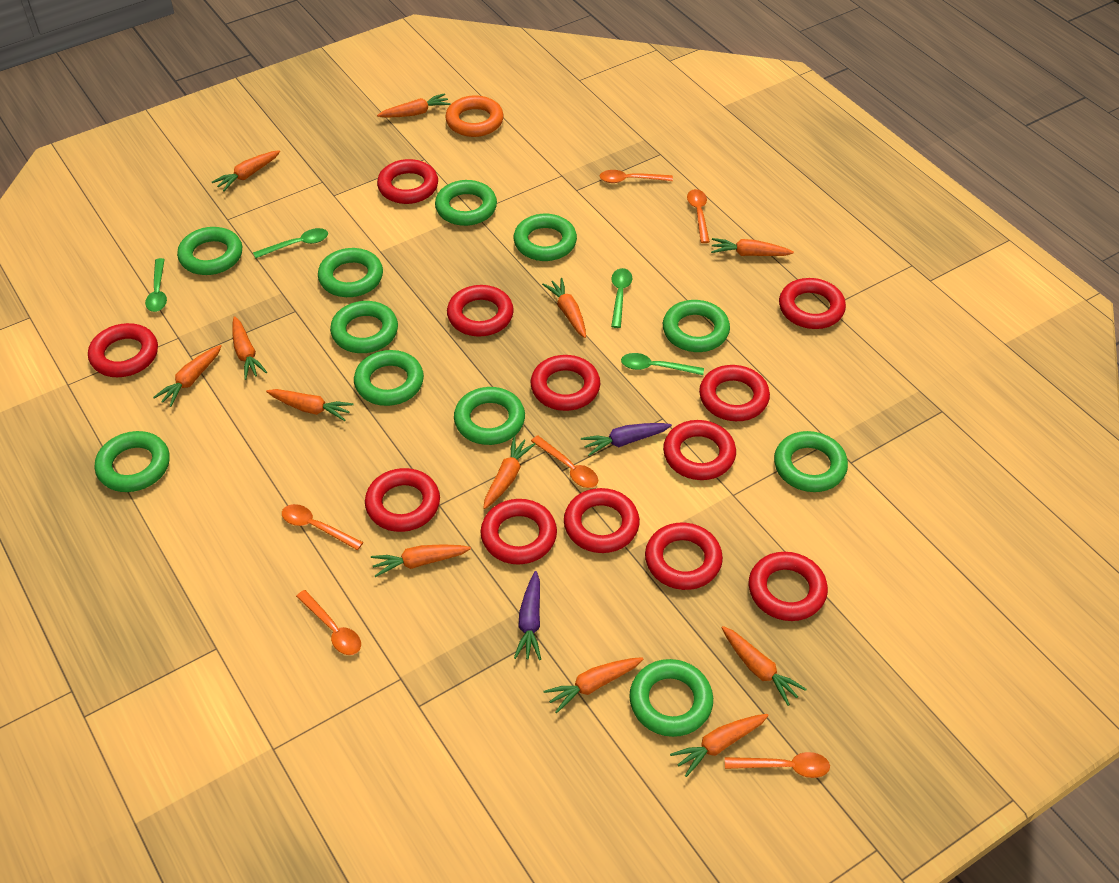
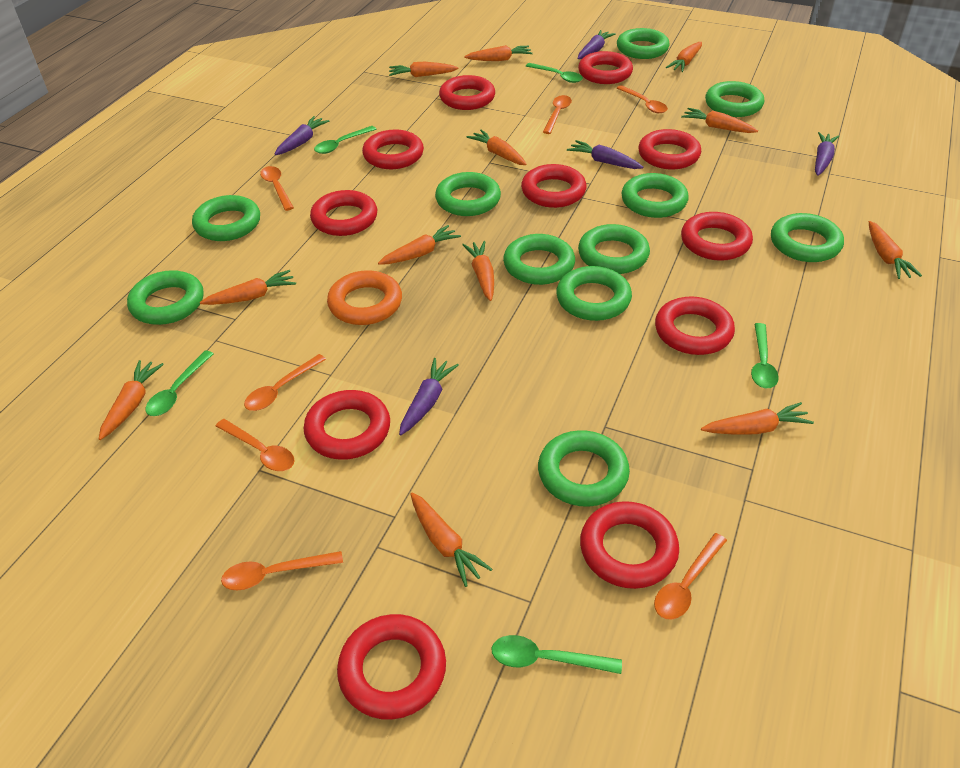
green spoon: 4 -> 5
orange spoon: 6 -> 7
purple carrot: 2 -> 5
red ring: 12 -> 11

